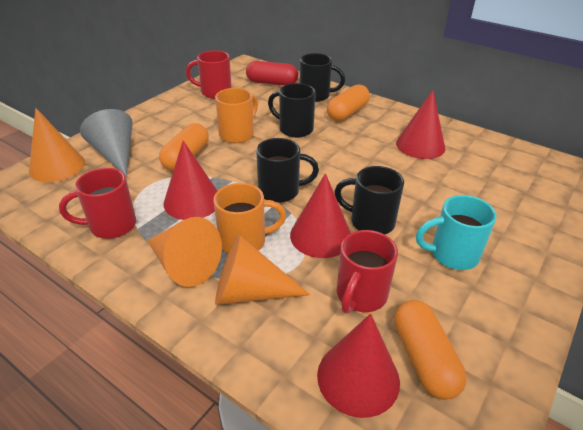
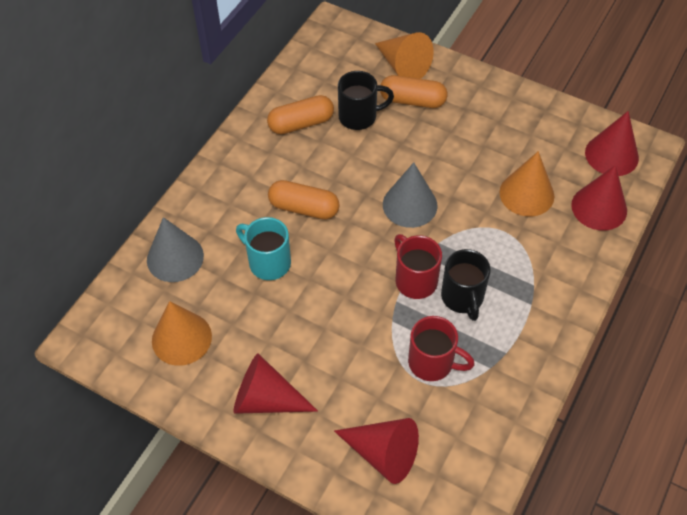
black mug: 4 -> 2
grey cone: 1 -> 2
orange mug: 2 -> 0
red capsule: 1 -> 0
red mug: 3 -> 2

